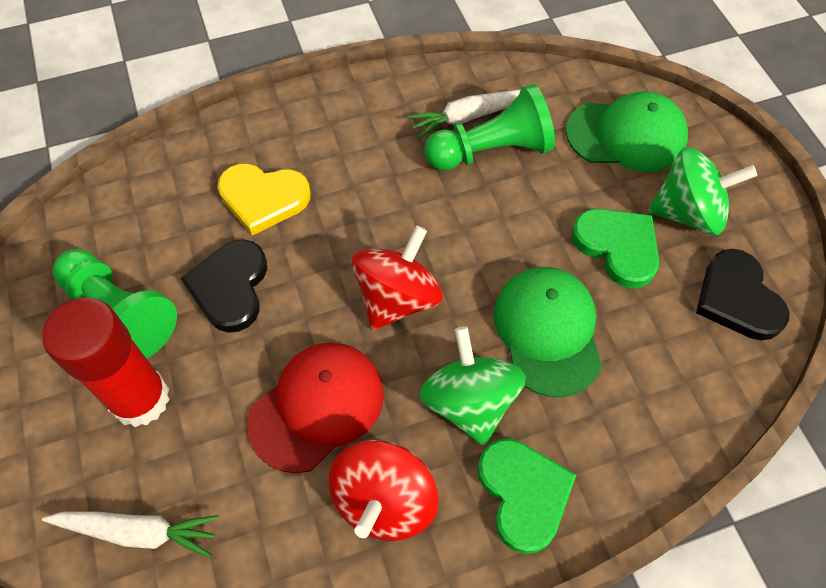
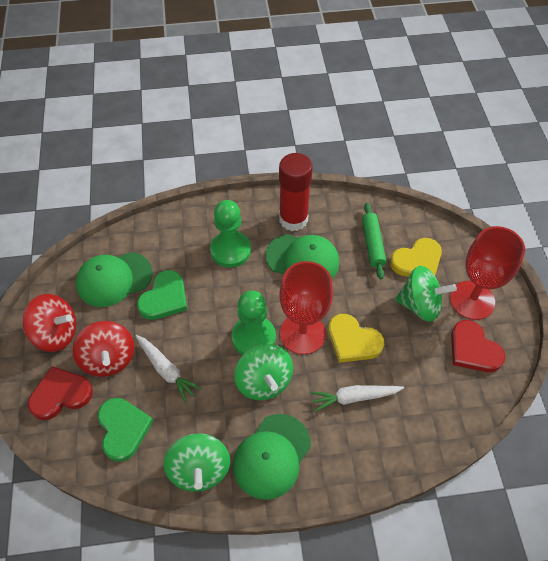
black heart: 2 -> 0
green cap: 2 -> 3
green rolling pin: 0 -> 1
green spinning top: 2 -> 3
red cap: 1 -> 0
red goblet: 0 -> 2
red heart: 0 -> 2
yellow heart: 1 -> 2

